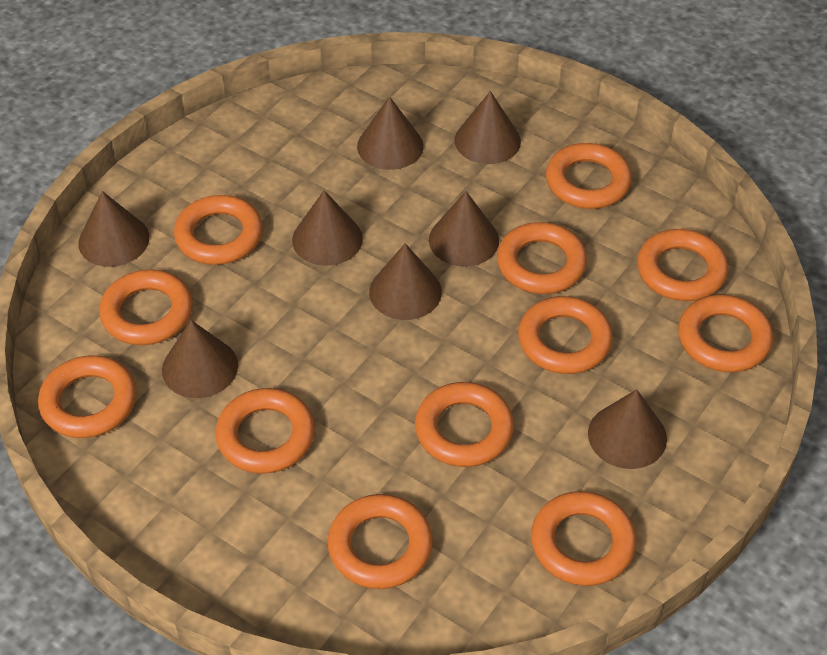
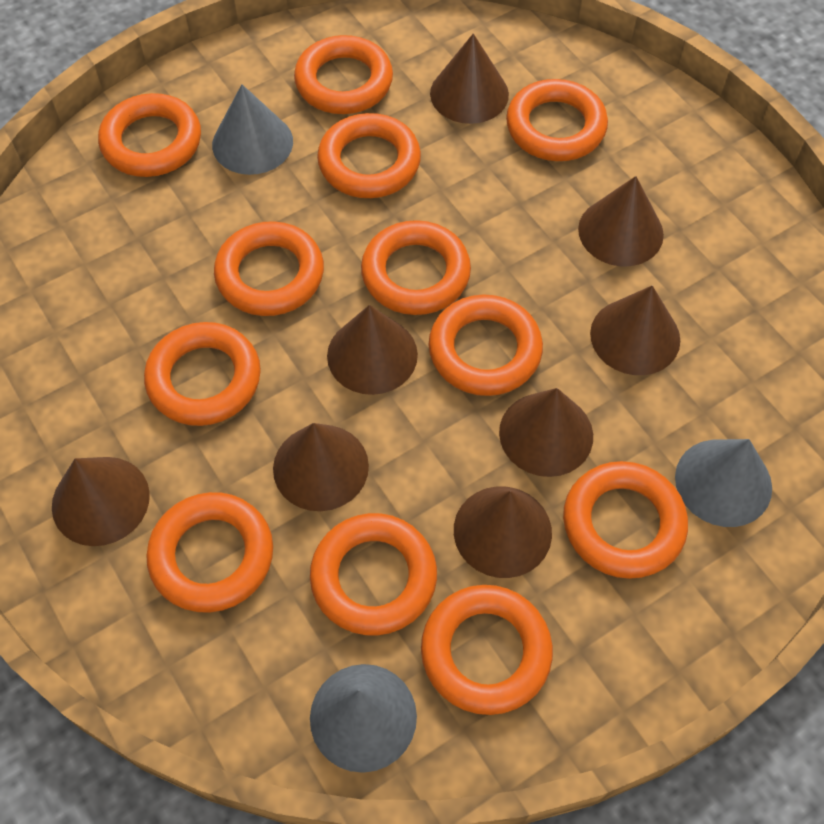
grey cone: 0 -> 3

